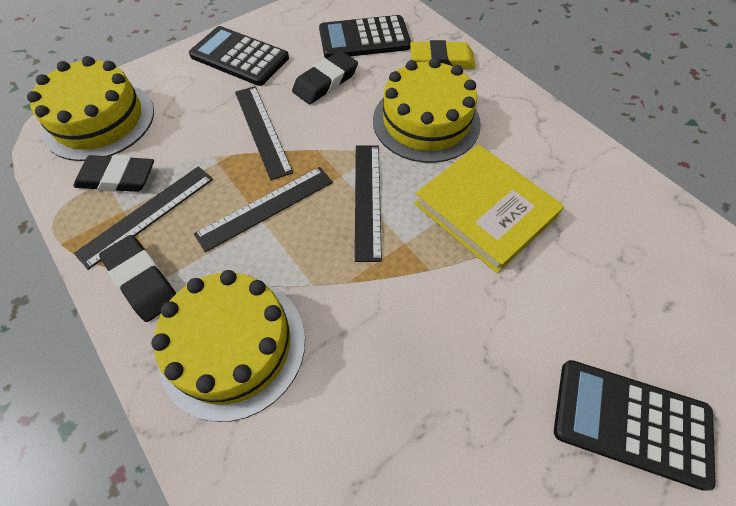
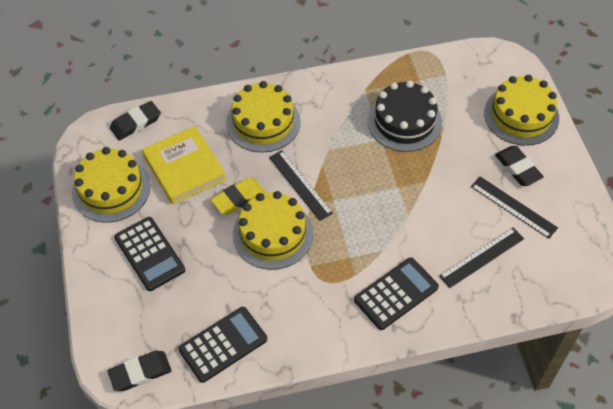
black cake: 0 -> 1
black ruler: 4 -> 3
yellow cake: 3 -> 4

